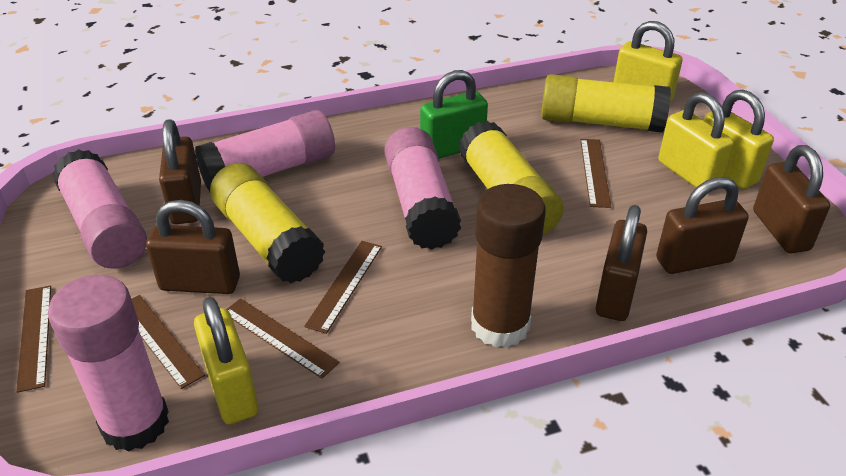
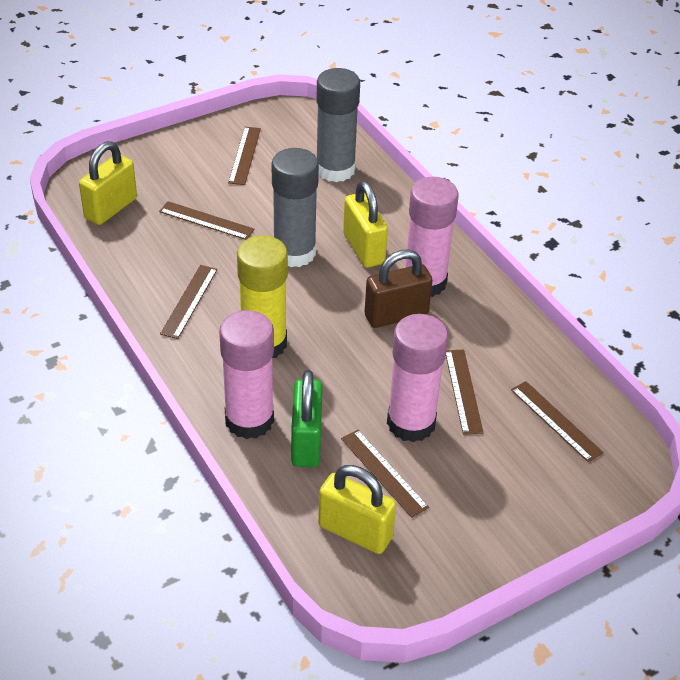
brown glue stick: 1 -> 0
brown padlock: 5 -> 1
brown ruler: 5 -> 6
grey glue stick: 0 -> 2
pink glue stick: 4 -> 3
yellow glue stick: 3 -> 1
yellow padlock: 4 -> 3

